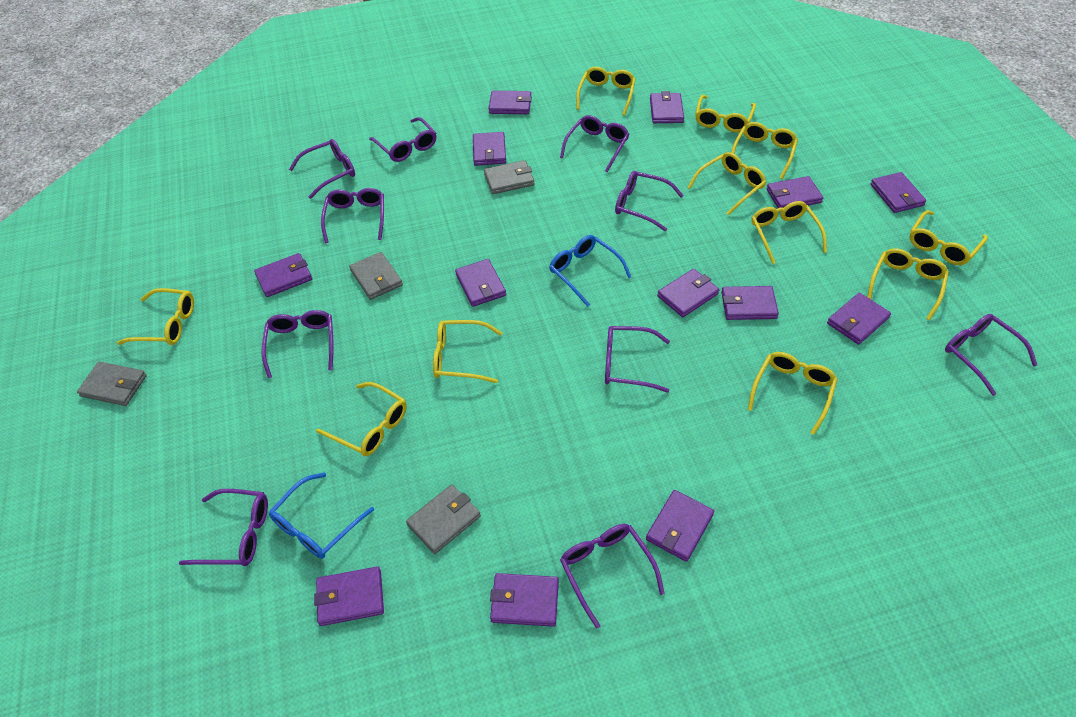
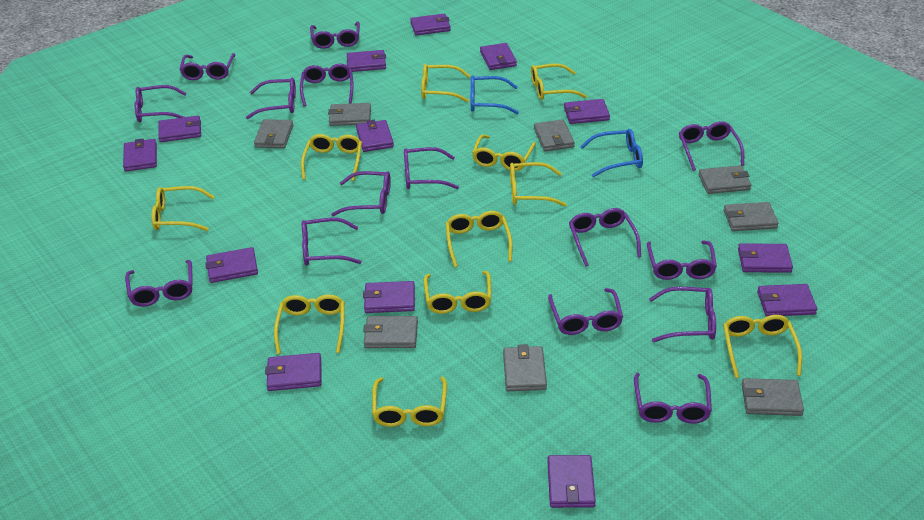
grey wallet: 4 -> 8
purple glasses: 10 -> 15

